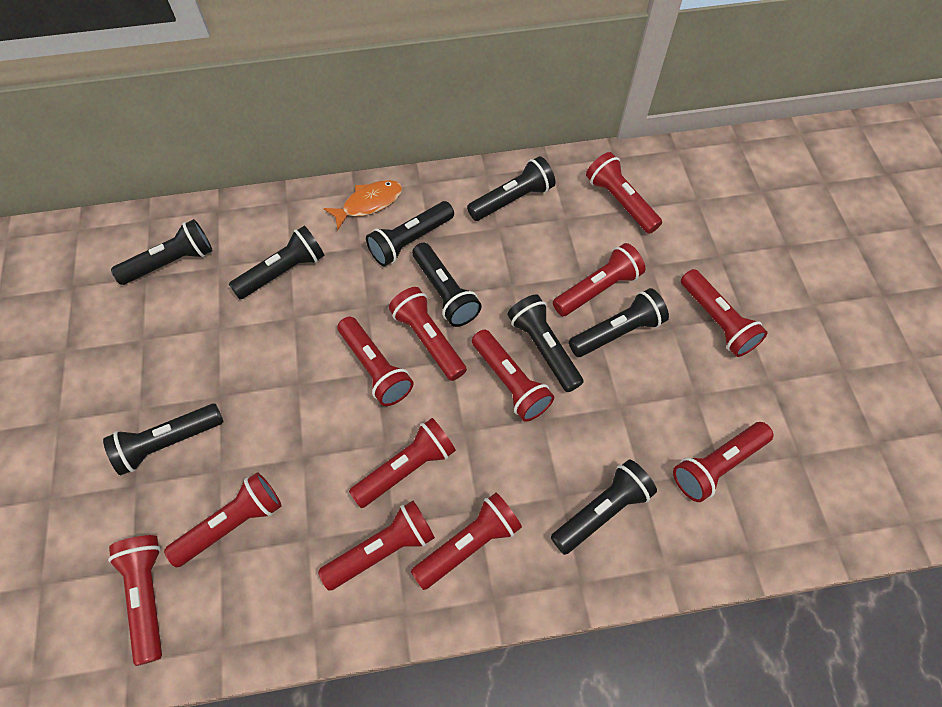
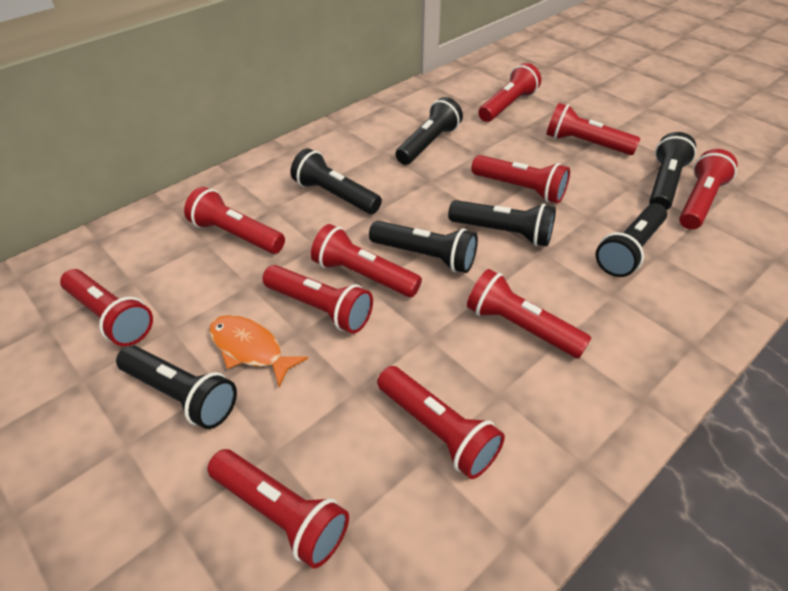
black flashlight: 9 -> 7
red flashlight: 12 -> 11

